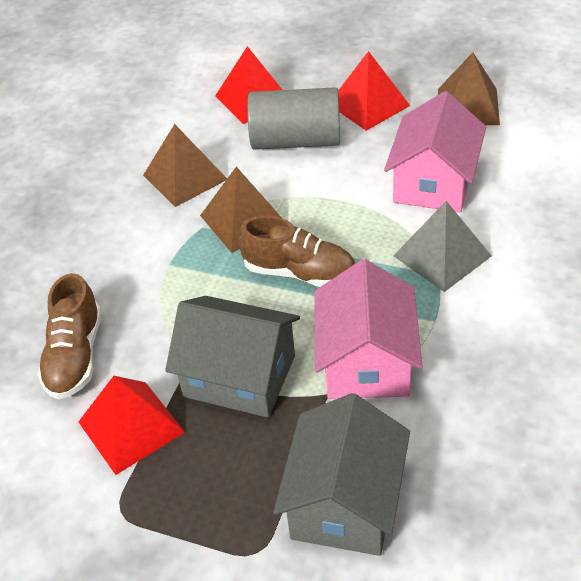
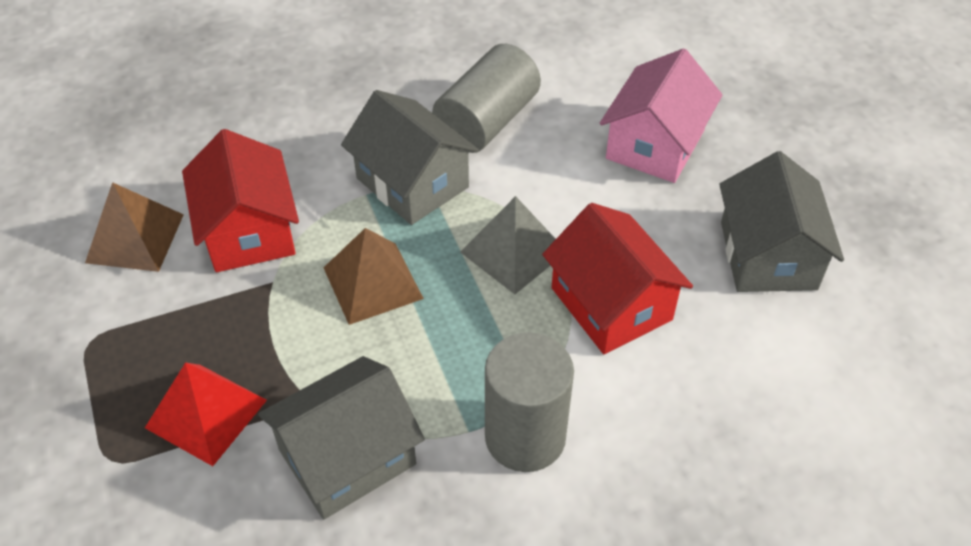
brown pyramid: 3 -> 2
brown shoe: 2 -> 0
grey cylinder: 1 -> 2
grey house: 2 -> 3
pink house: 2 -> 1
red house: 0 -> 2
red pyramid: 3 -> 1

